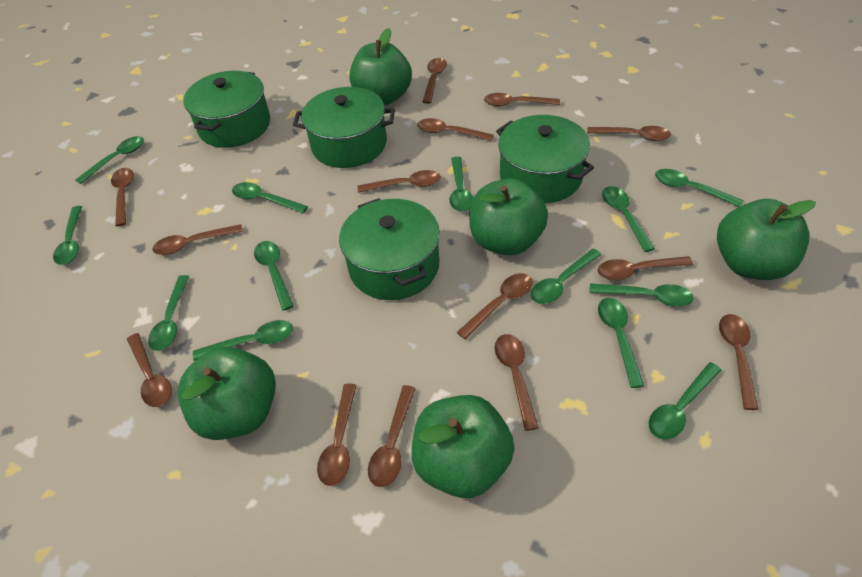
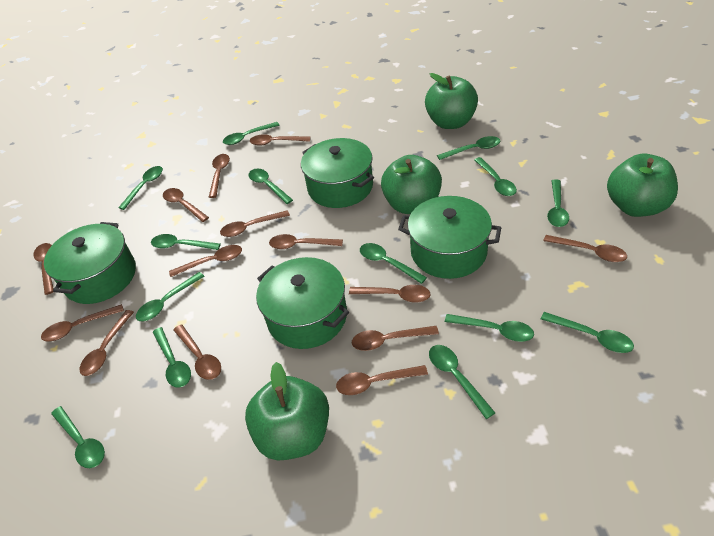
green apple: 5 -> 4
green spoon: 13 -> 14

